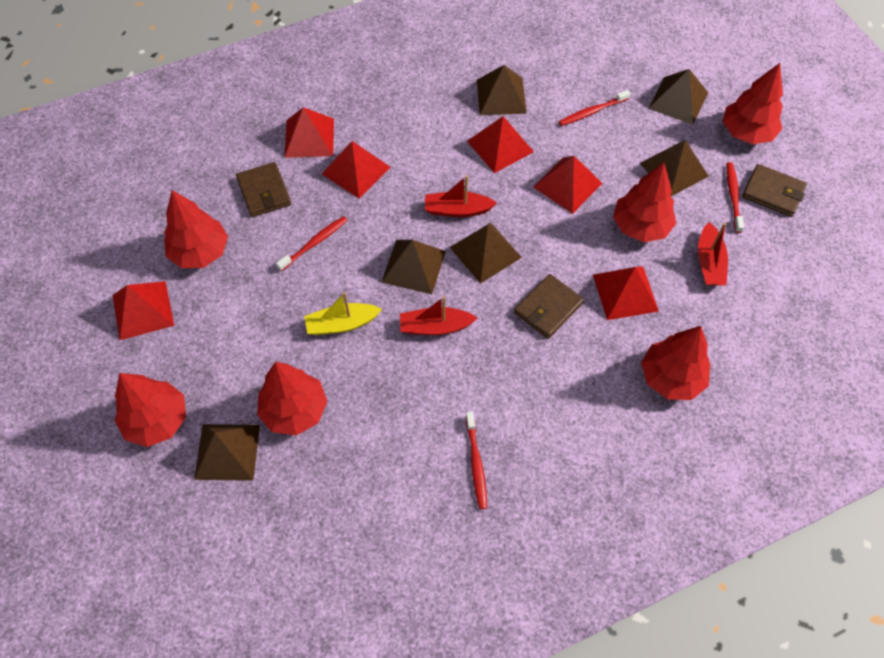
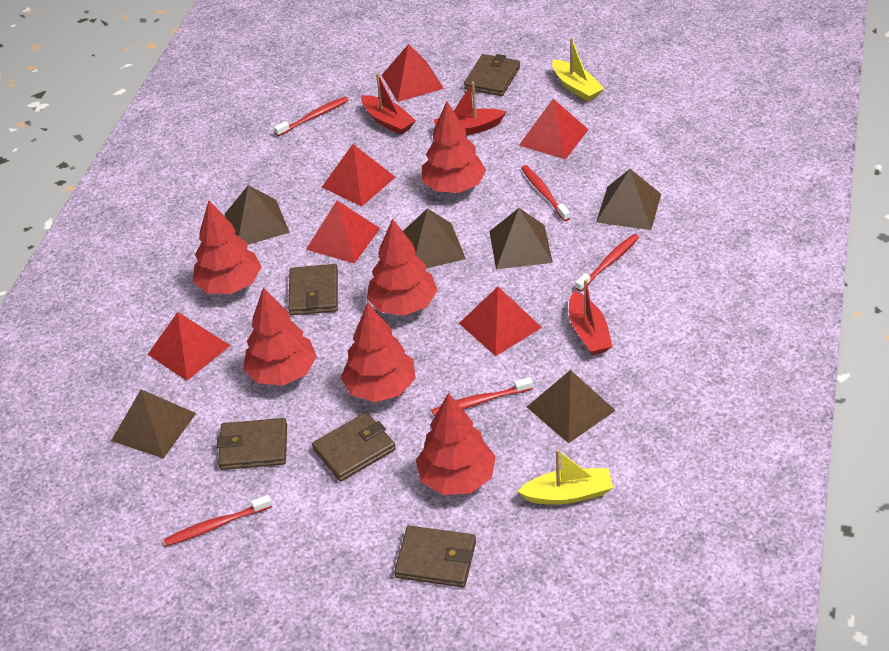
brown wallet: 3 -> 5
red toothbrush: 4 -> 5
yellow boat: 1 -> 2

